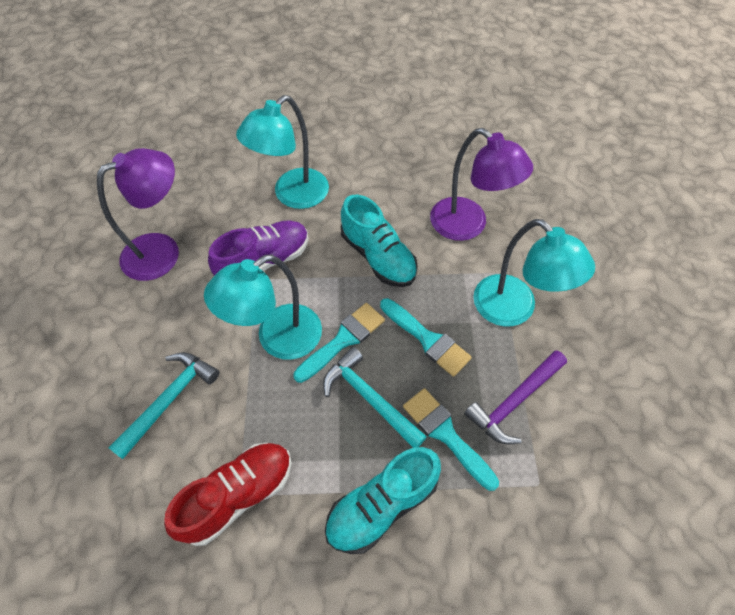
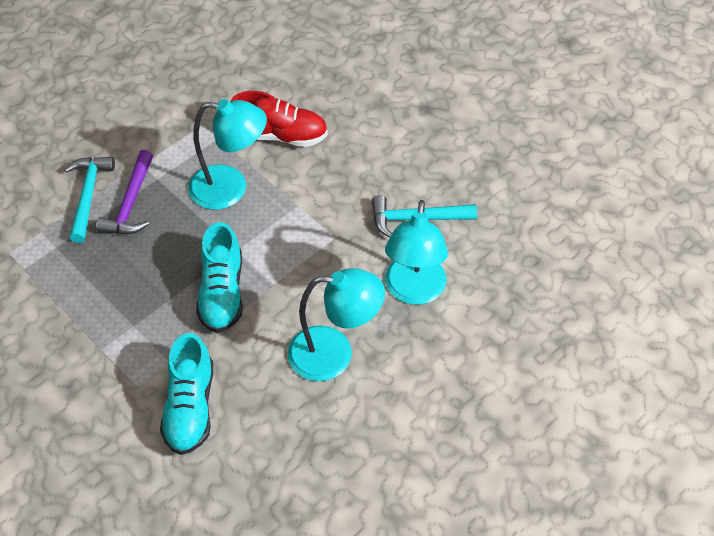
purple lamp: 2 -> 0
purple shoe: 1 -> 0
turquoise brush: 3 -> 0

